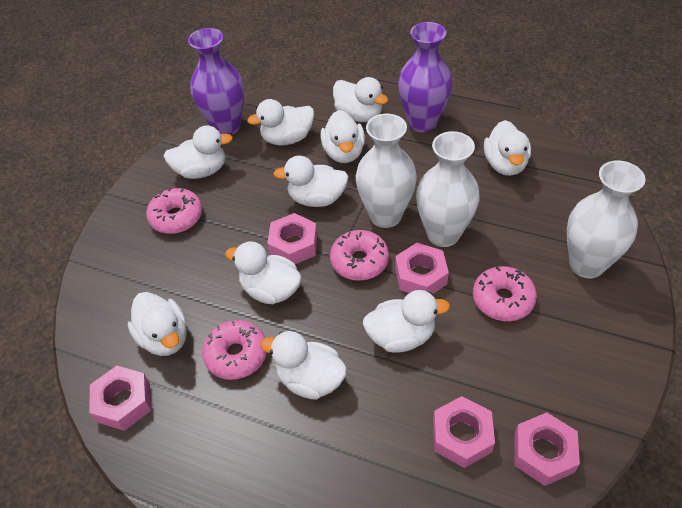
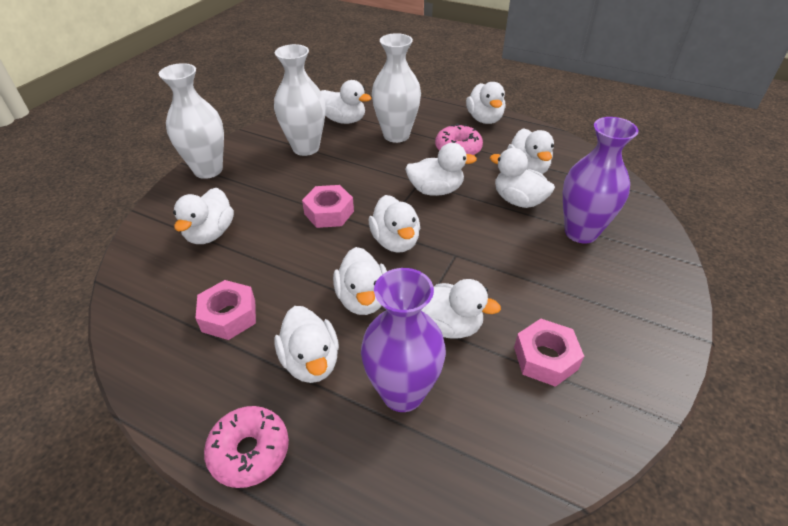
pink donut: 4 -> 2
pink nut: 5 -> 3

